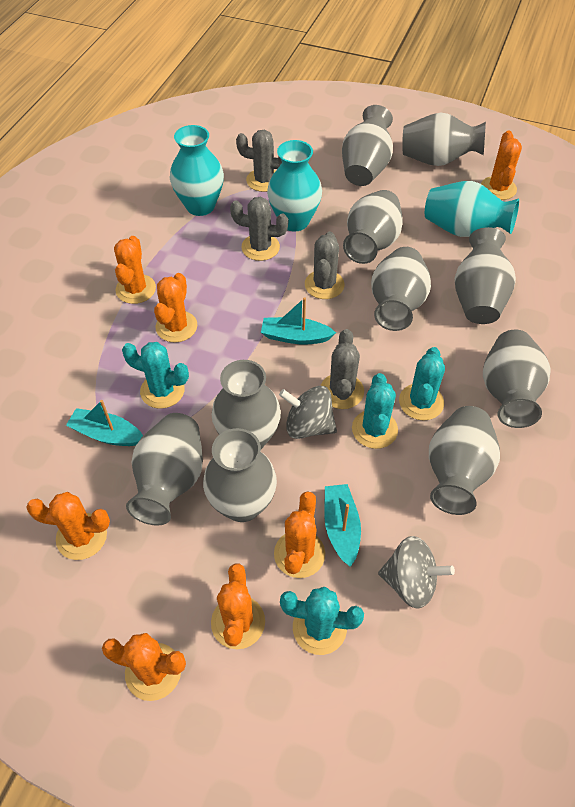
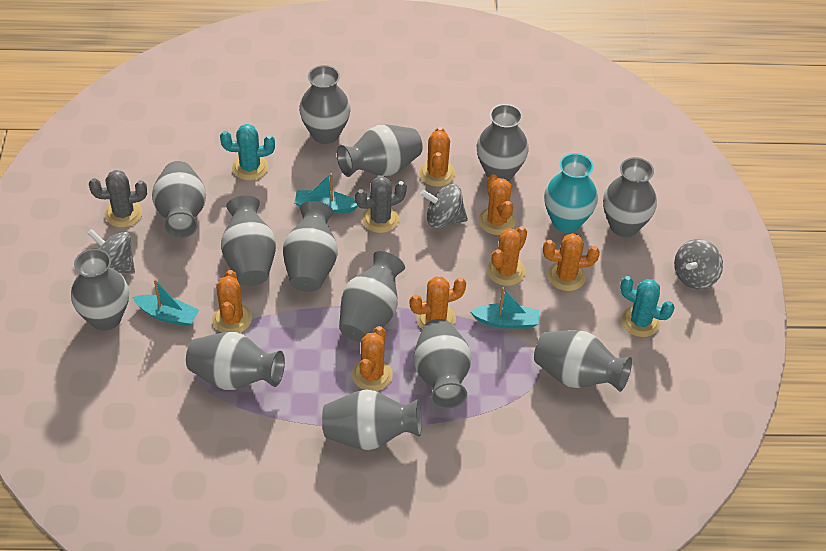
grey cactus: 4 -> 2
grey spinning top: 2 -> 3
grey vase: 10 -> 13
turquoise cactus: 4 -> 2
turquoise vase: 3 -> 1

